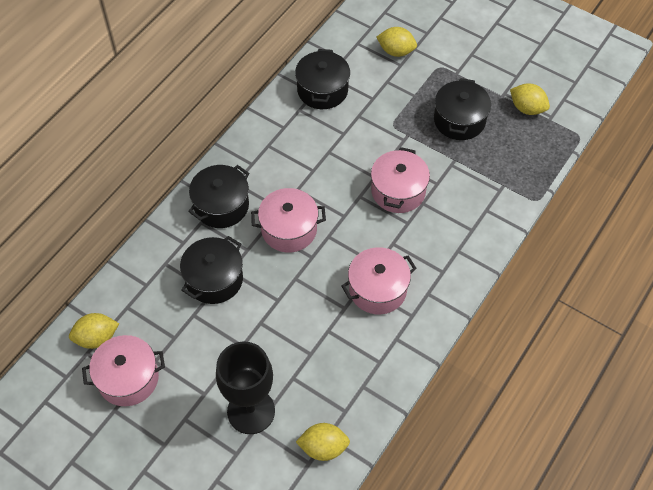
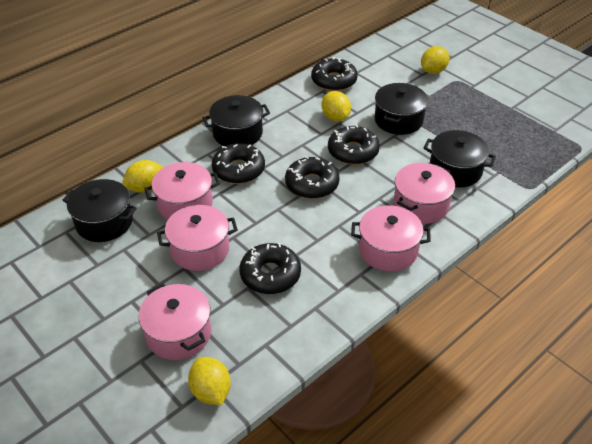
black donut: 0 -> 5
black goblet: 1 -> 0
pink pot: 4 -> 5

